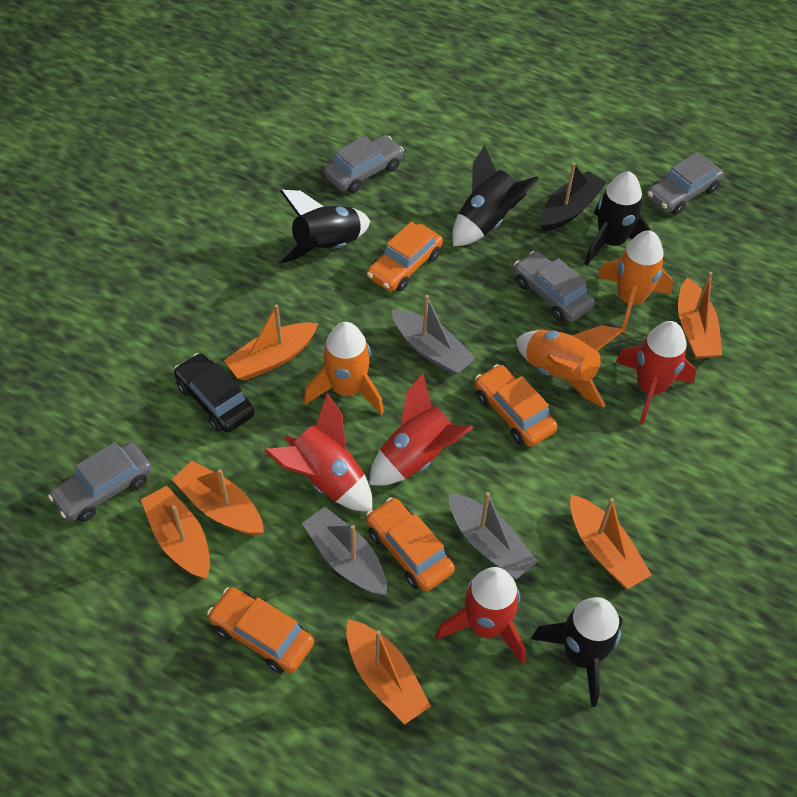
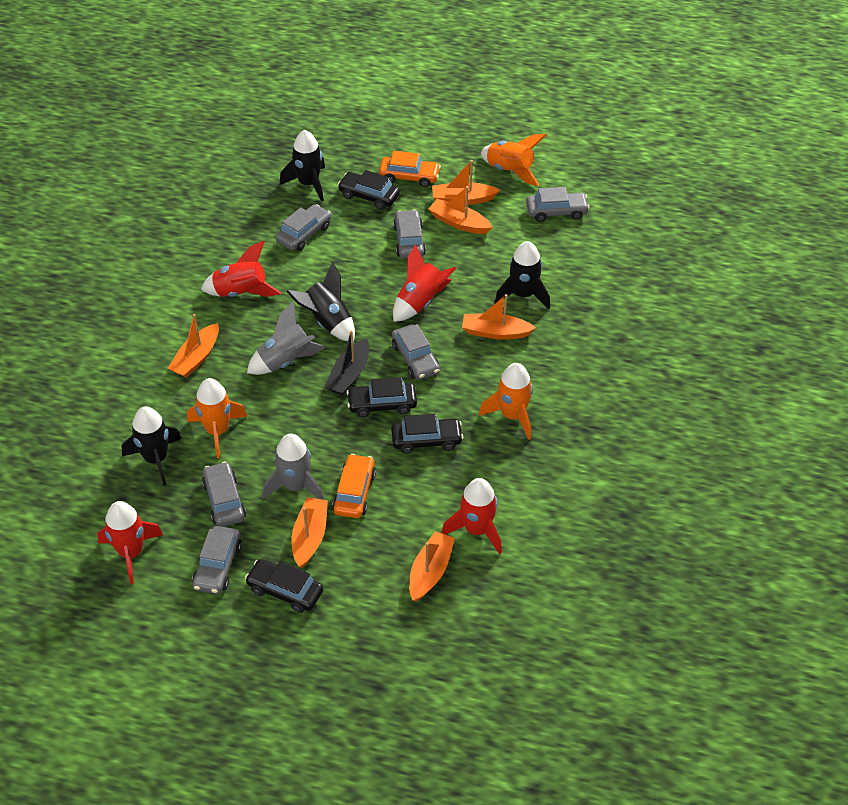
black car: 1 -> 4
grey boat: 3 -> 0
grey car: 4 -> 6
grey rocket: 0 -> 2
orange car: 4 -> 2

